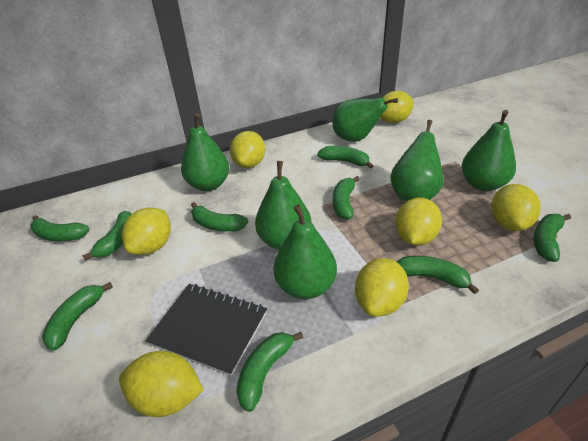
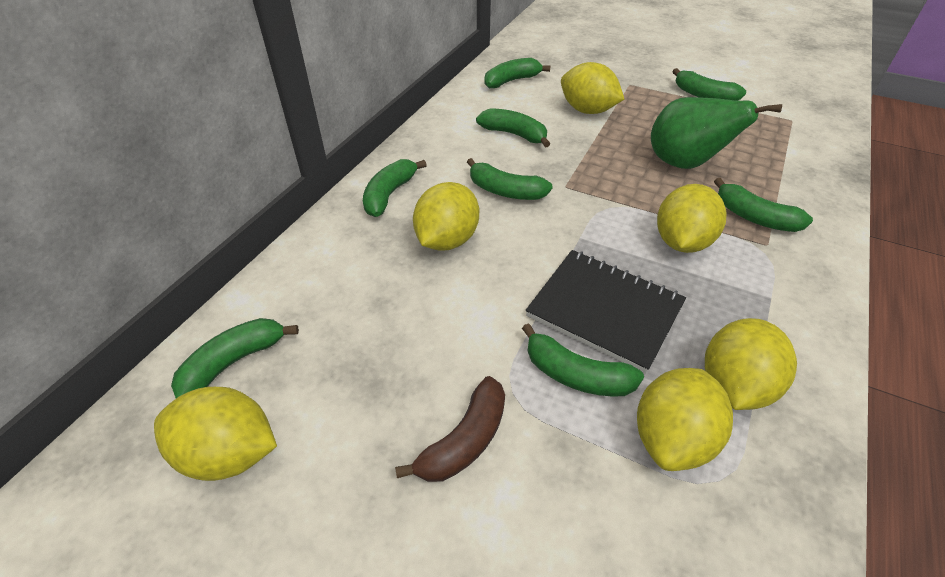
brown banana: 0 -> 1
green banana: 9 -> 8
green pear: 6 -> 1
yellow lemon: 7 -> 6

